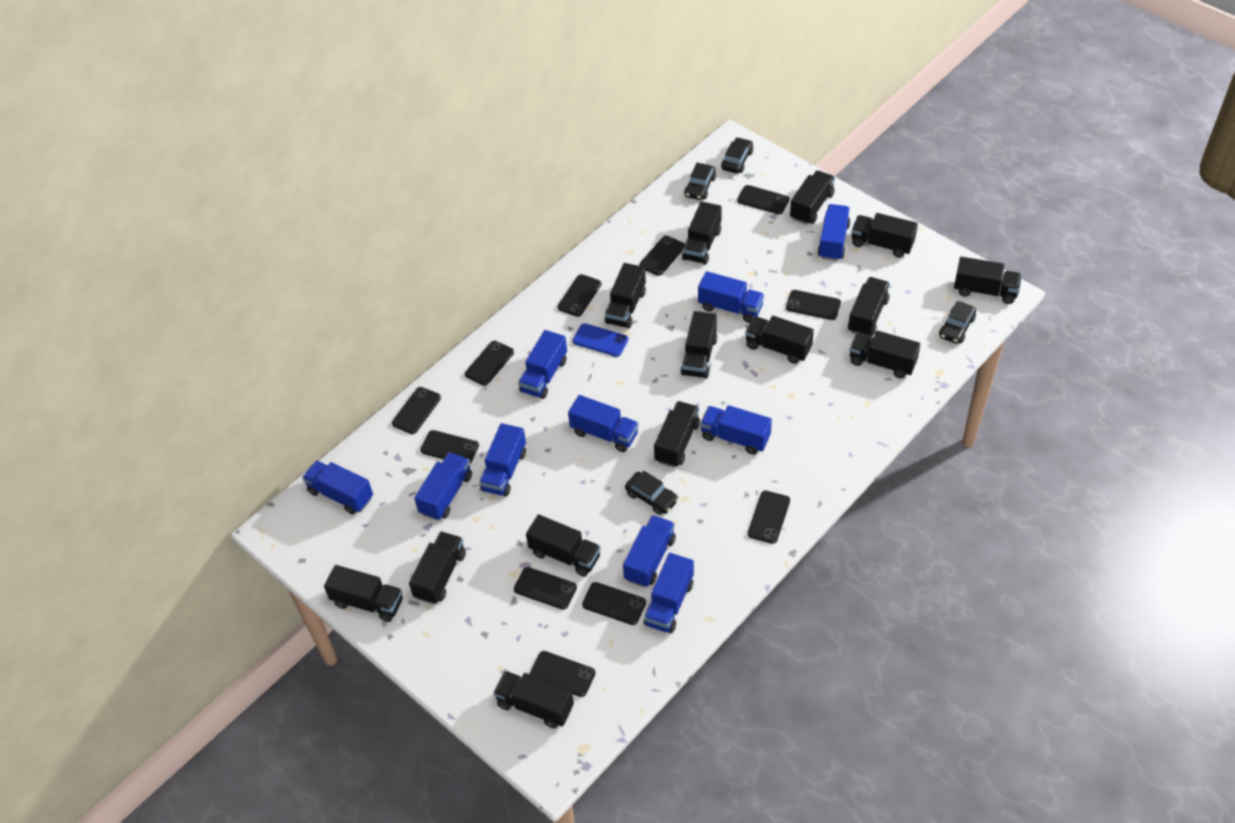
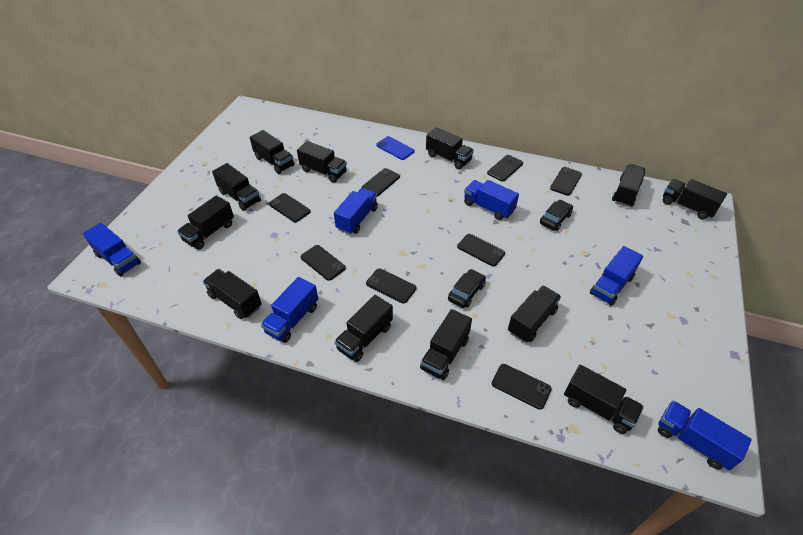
black car: 4 -> 2
black phone: 11 -> 8
black truck: 14 -> 12
blue truck: 10 -> 6

